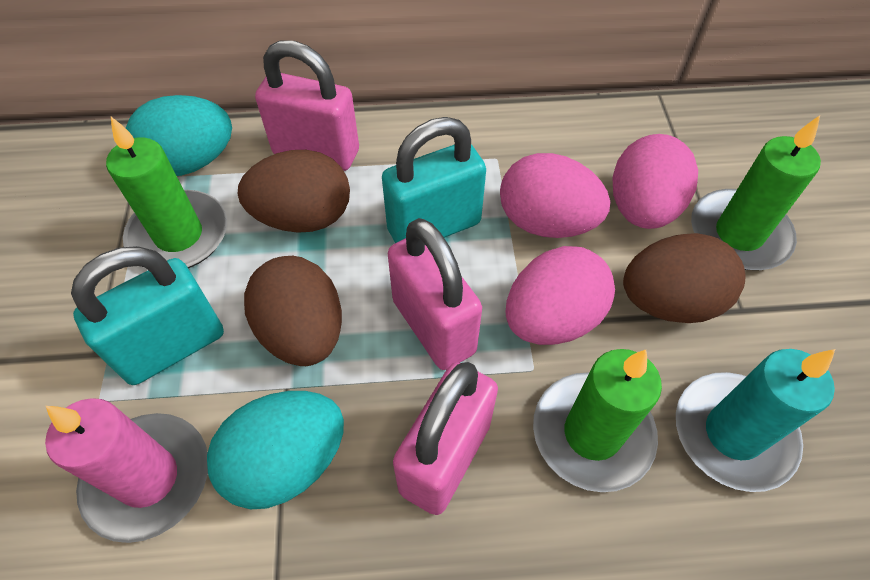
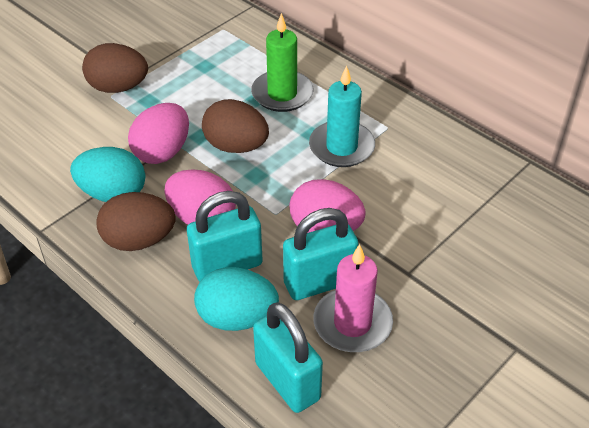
green candle: 3 -> 1
pink padlock: 3 -> 0
turquoise padlock: 2 -> 3

